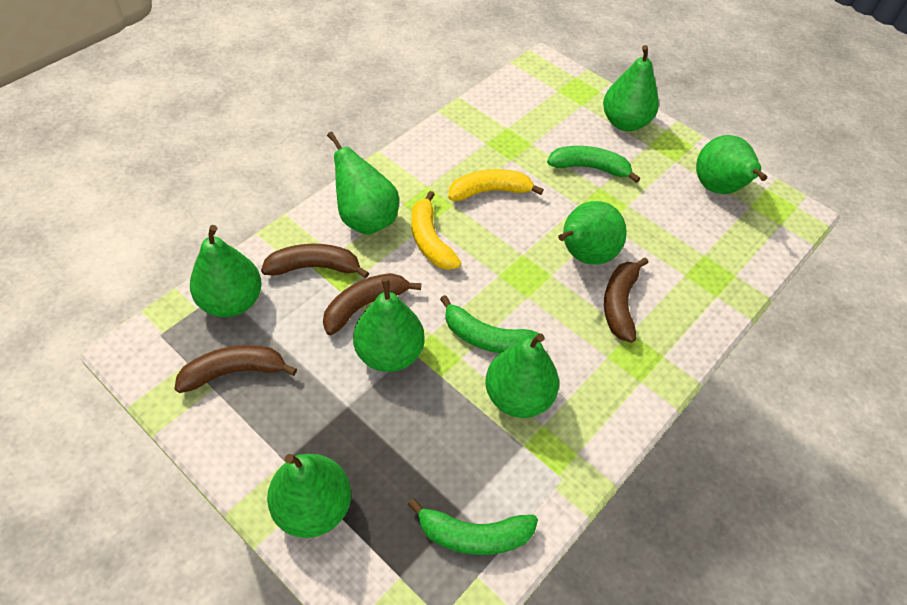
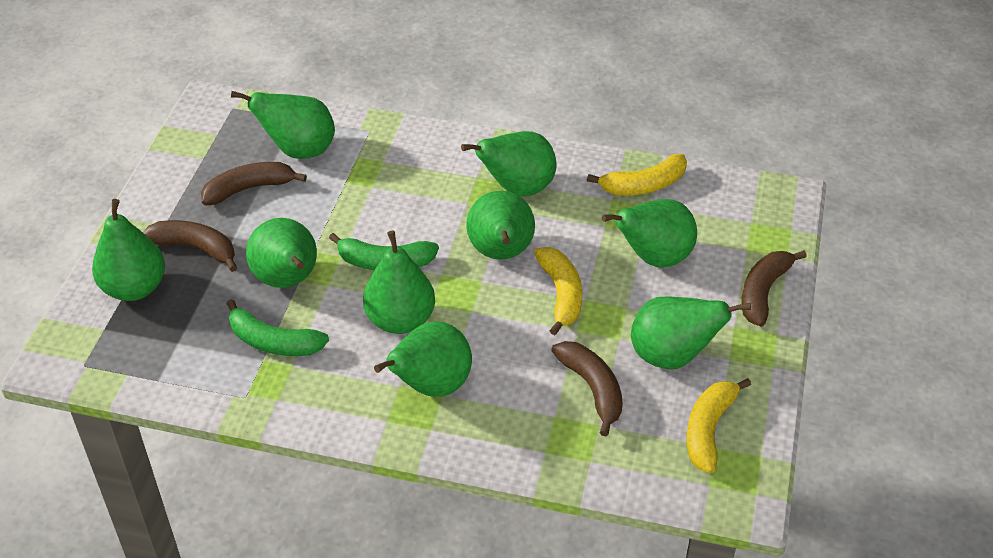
green banana: 3 -> 2
green pear: 8 -> 9
yellow banana: 2 -> 3

